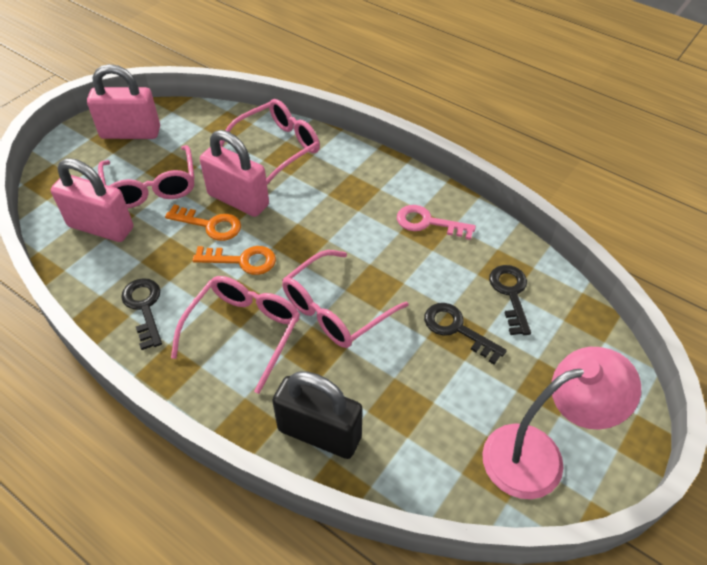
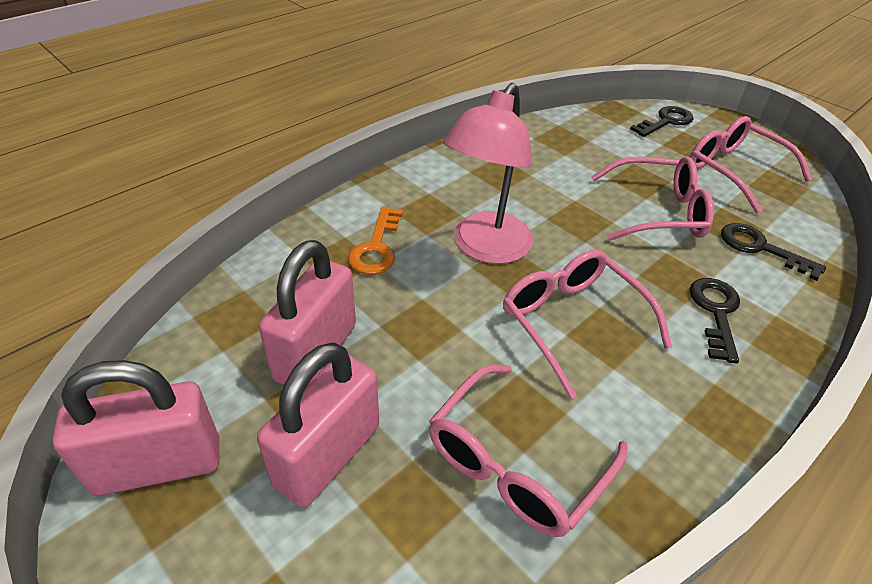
black padlock: 1 -> 0
orange key: 2 -> 1
pink key: 1 -> 0

